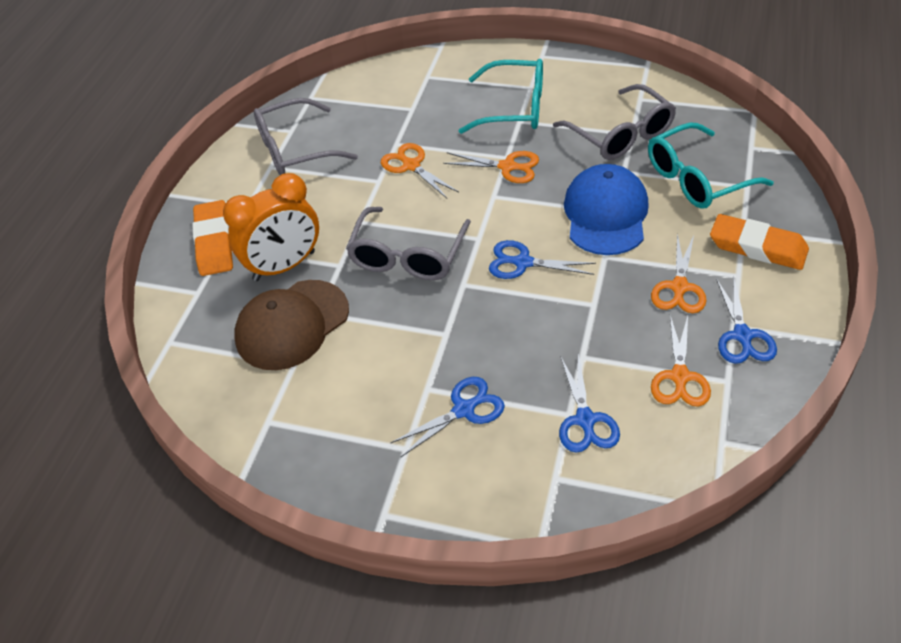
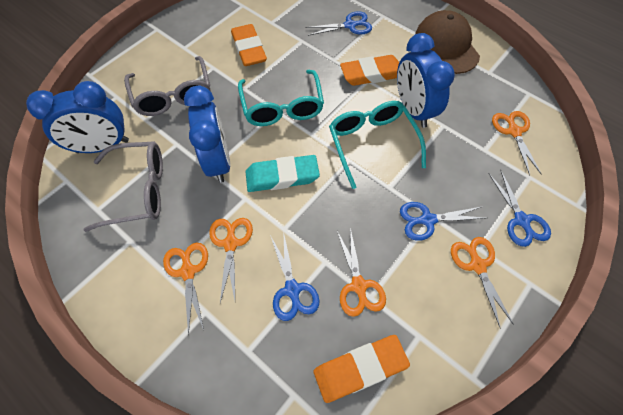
blue cap: 1 -> 0
blue clock: 0 -> 3
grey glasses: 3 -> 2
orange clock: 1 -> 0
orange eraser: 2 -> 3
orange scissors: 4 -> 5
turquoise eraser: 0 -> 1

